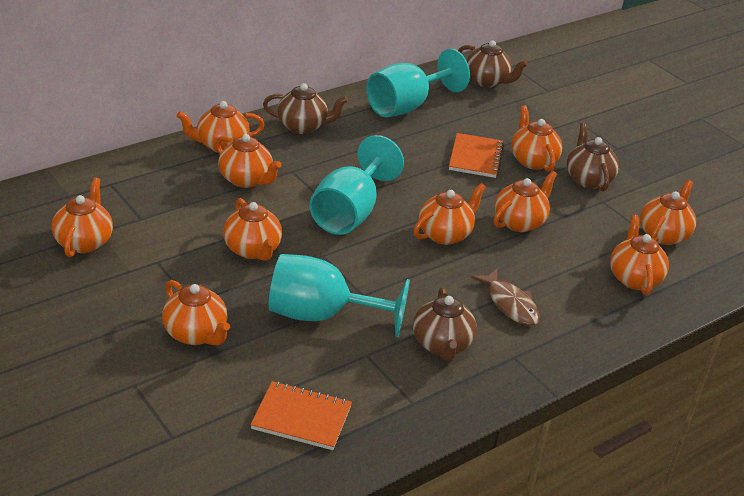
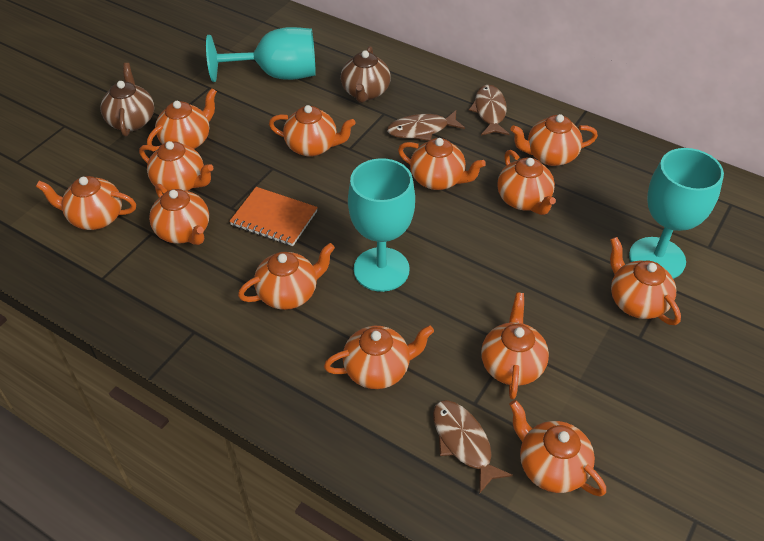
brown fish: 1 -> 3
brown teapot: 4 -> 2
orange notebook: 2 -> 1
orange teapot: 10 -> 13

